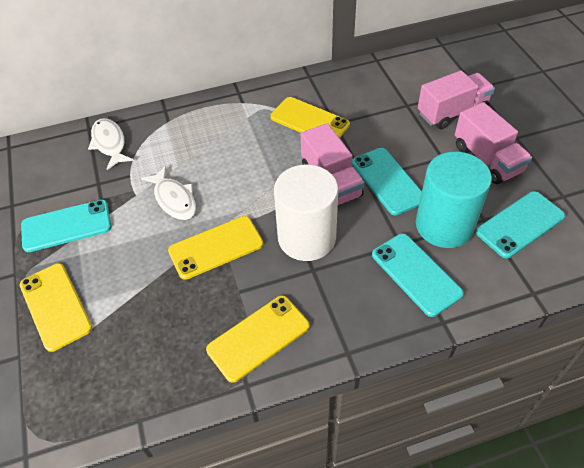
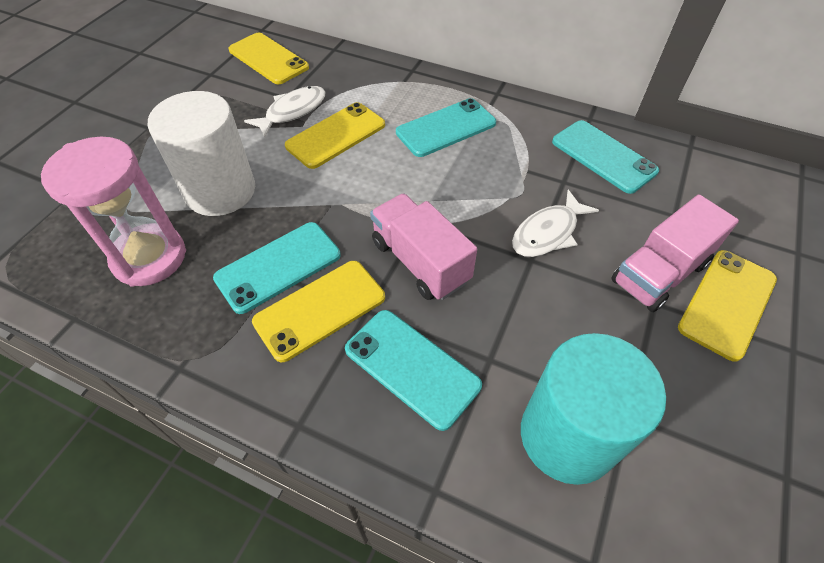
pink hourglass: 0 -> 1
pink truck: 3 -> 2

